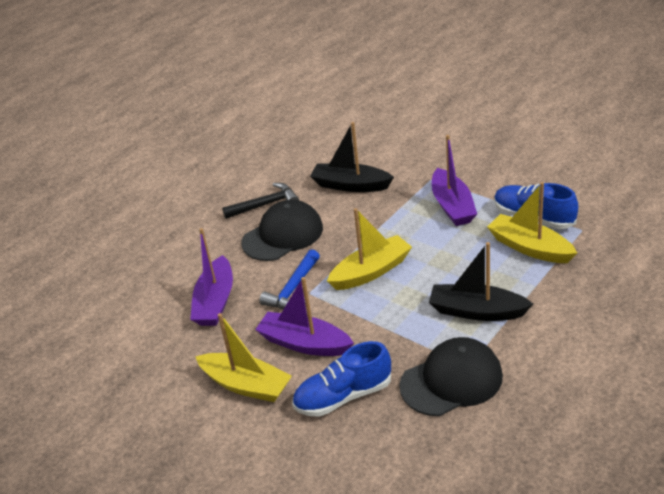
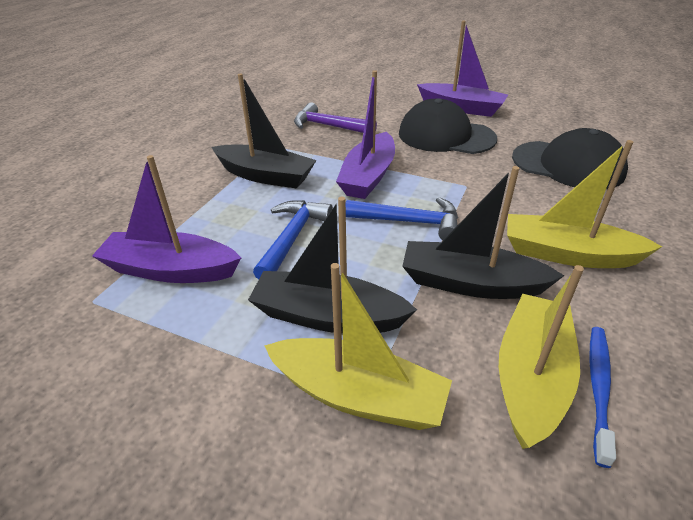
black boat: 2 -> 3
black hammer: 1 -> 0
blue hammer: 1 -> 2
blue shoe: 2 -> 0
blue toothbrush: 0 -> 1
purple hammer: 0 -> 1

